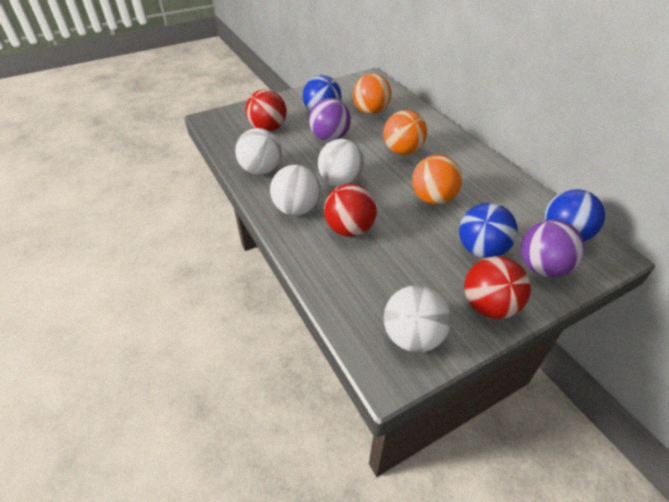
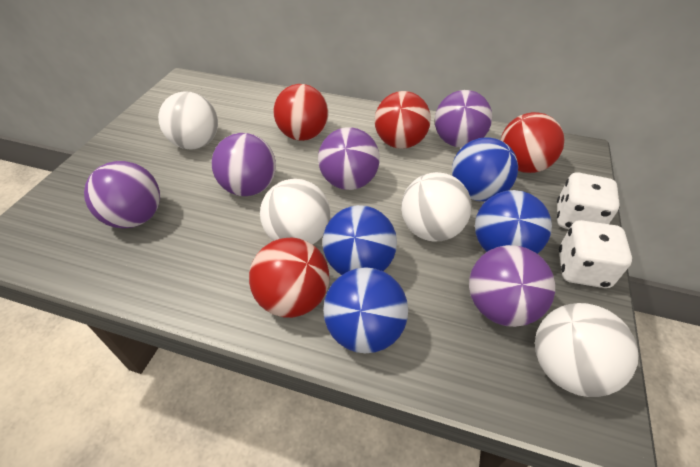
blue ball: 3 -> 4
orange ball: 3 -> 0
purple ball: 2 -> 5
red ball: 3 -> 4
white dice: 0 -> 2

